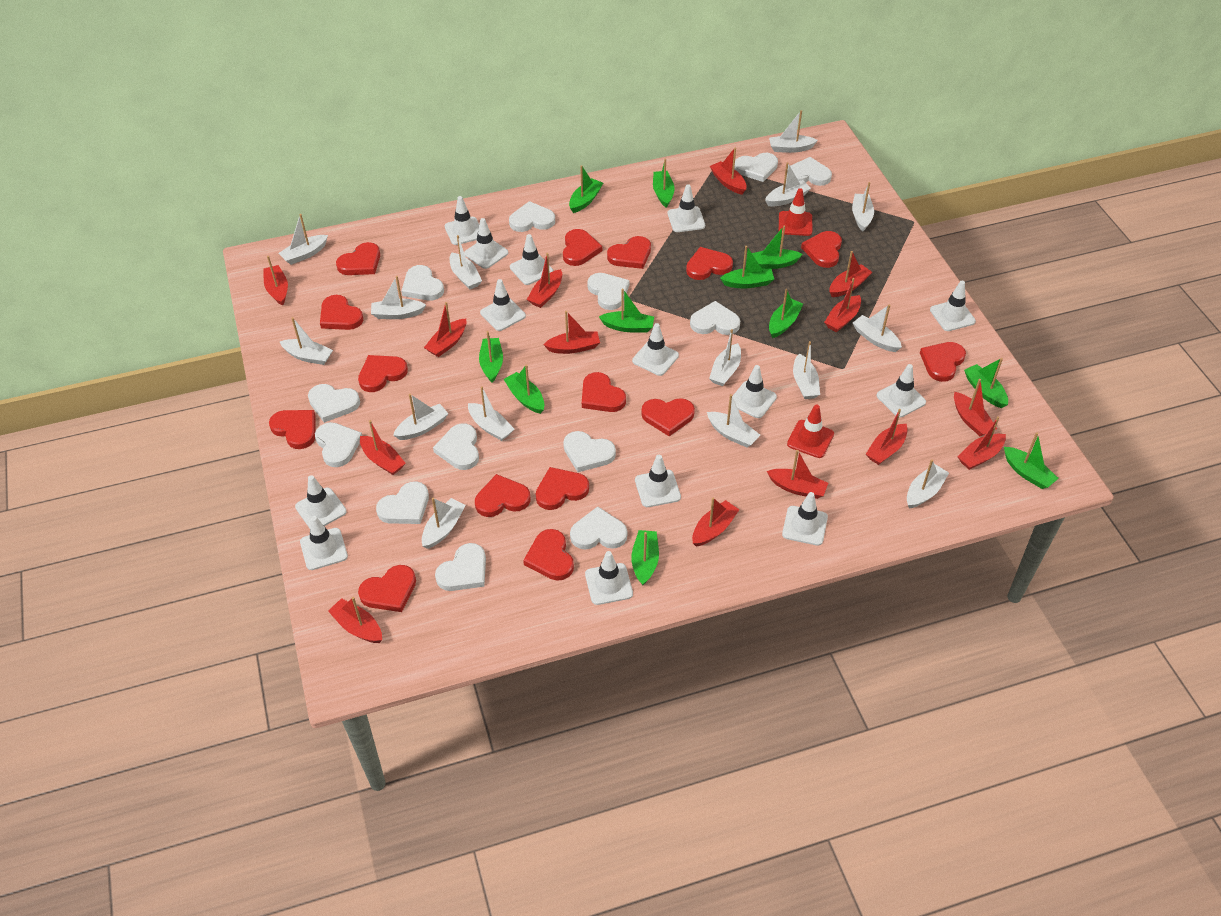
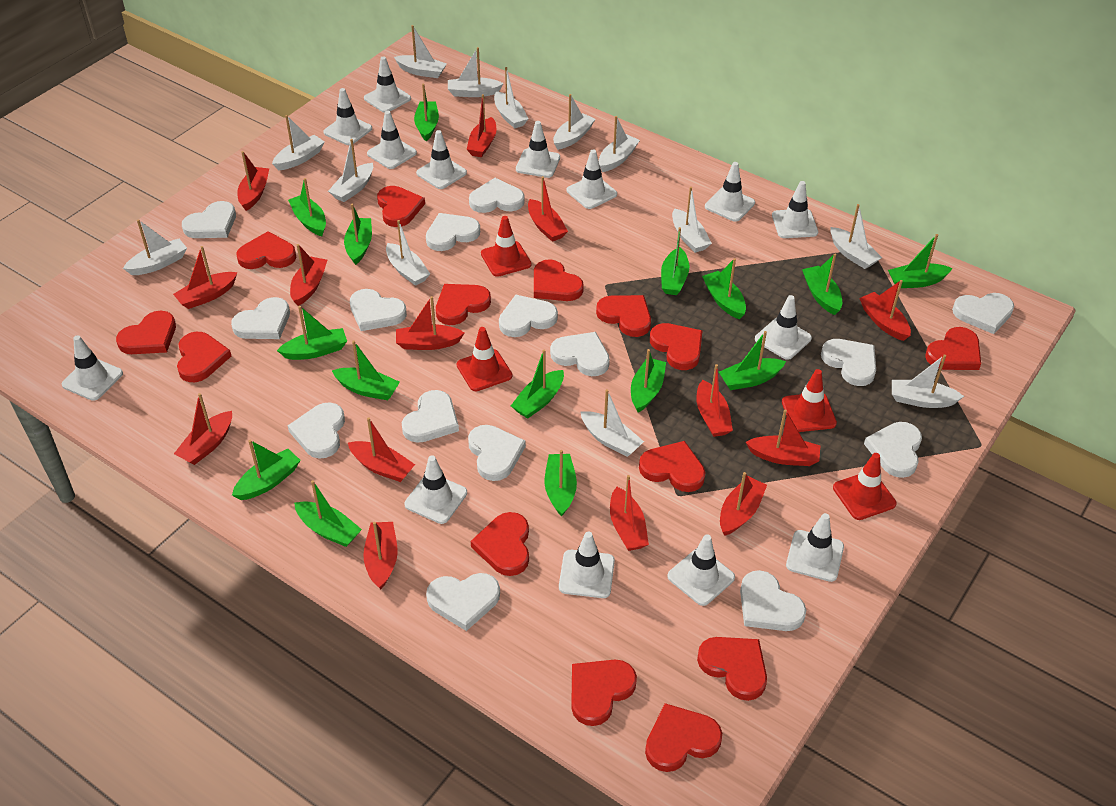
green boat: 11 -> 15
red heart: 15 -> 14
red traffic cone: 2 -> 4
white boat: 15 -> 13
white heart: 13 -> 15

